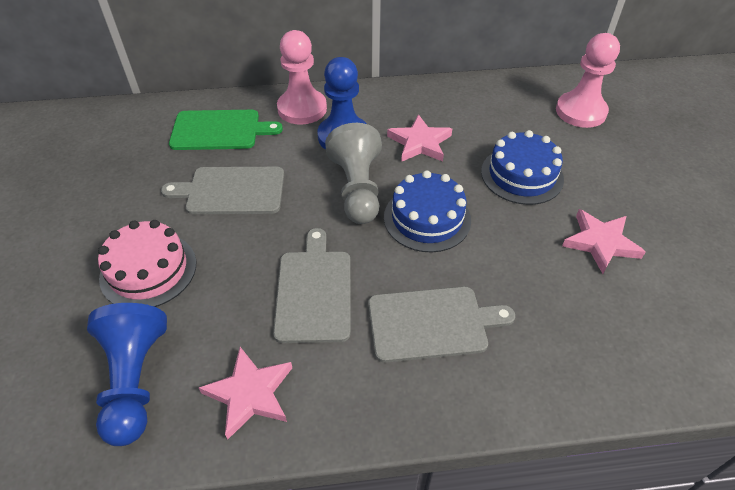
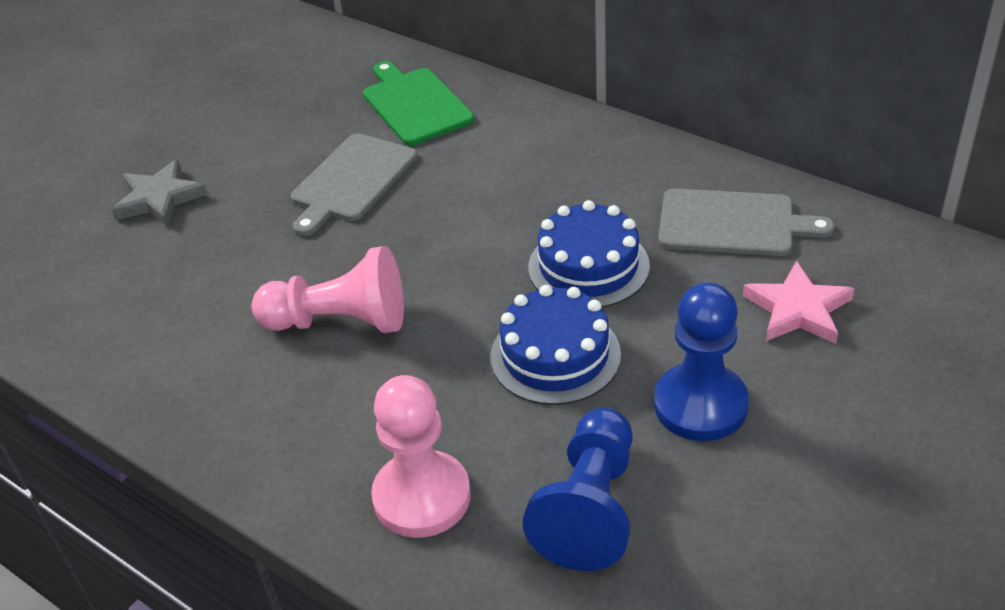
grey cutting board: 3 -> 2
grey pawn: 1 -> 0
grey star: 0 -> 1
pink cake: 1 -> 0
pink star: 3 -> 1

